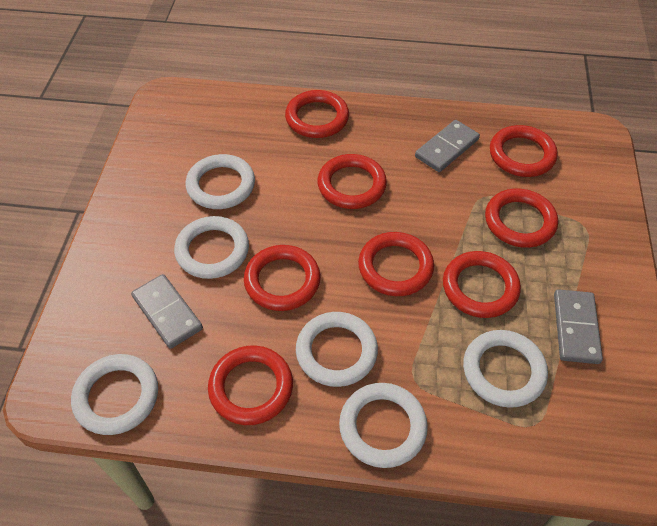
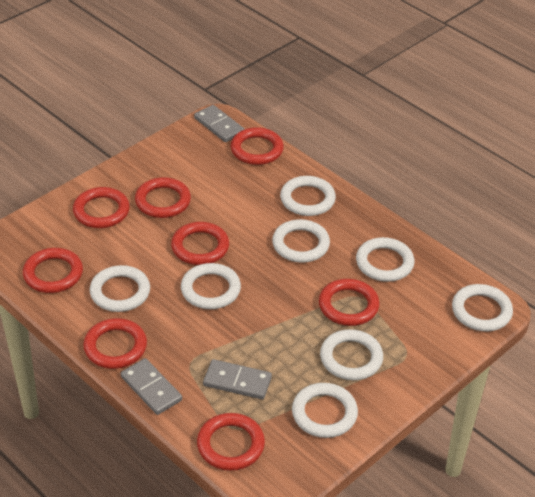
white ring: 6 -> 8

